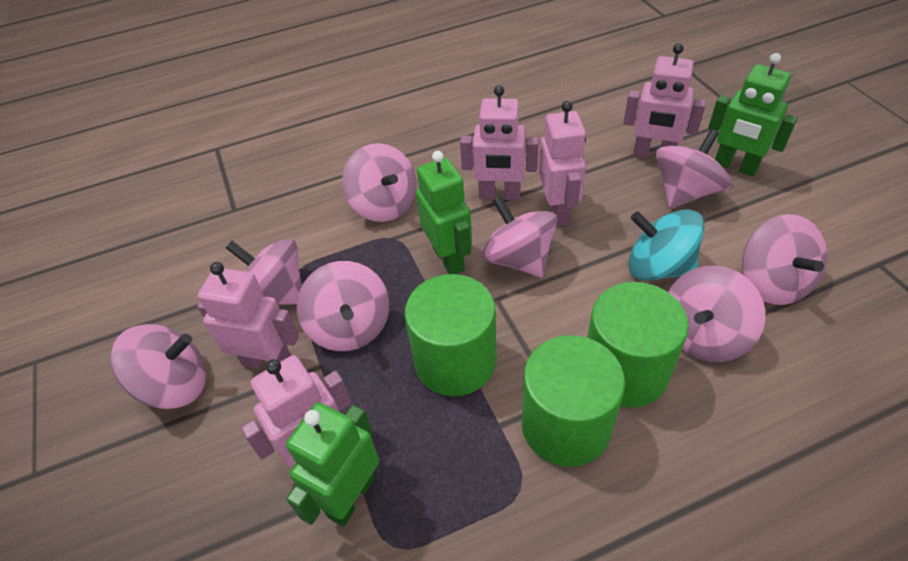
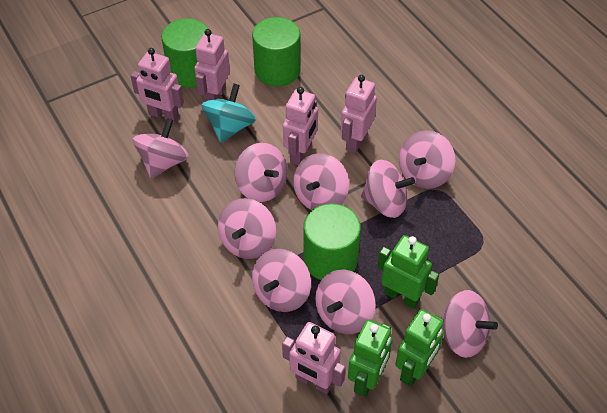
pink spinning top: 8 -> 9

